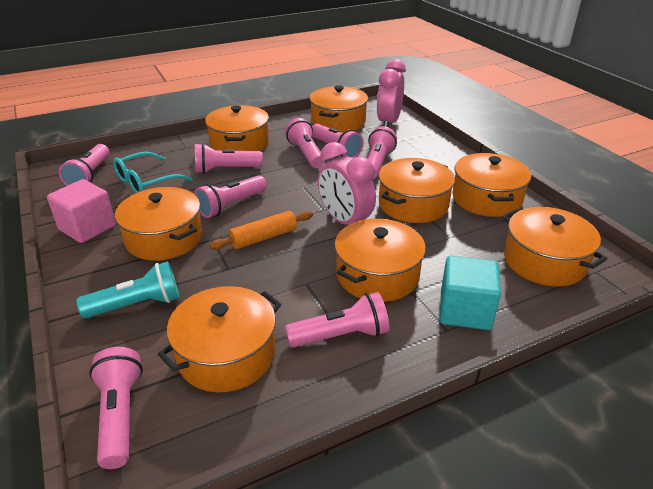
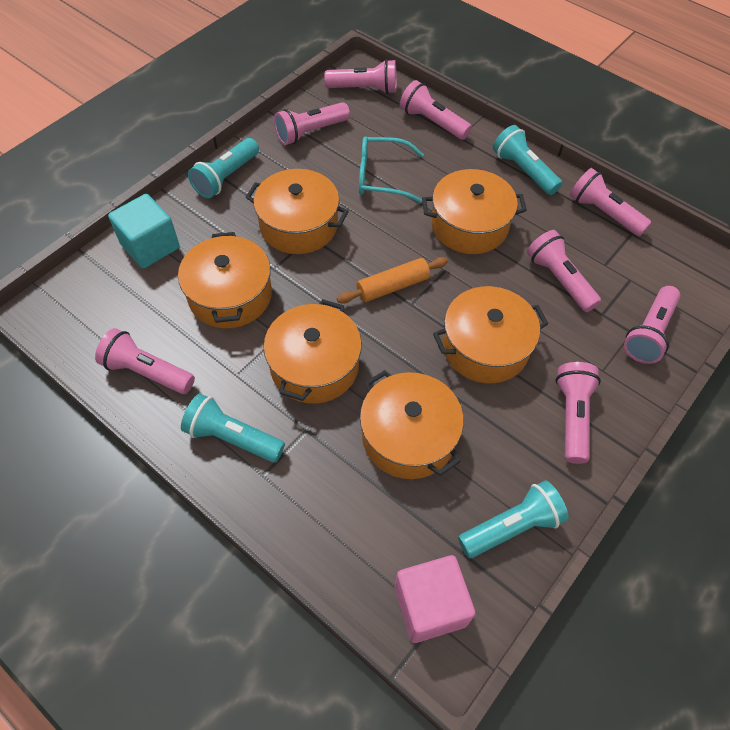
orange pot: 8 -> 6
pink clock: 2 -> 0
turquoise flashlight: 1 -> 4

